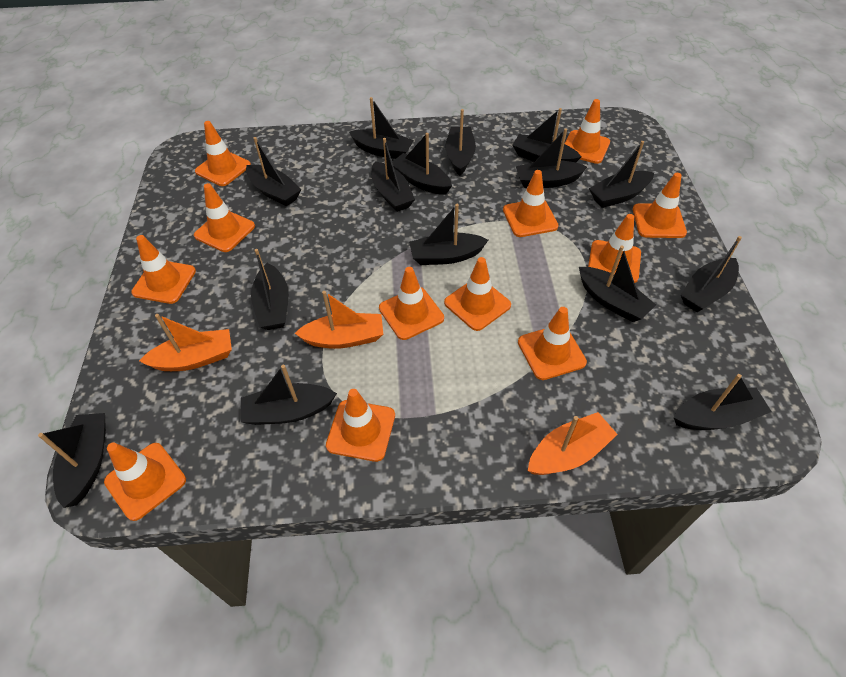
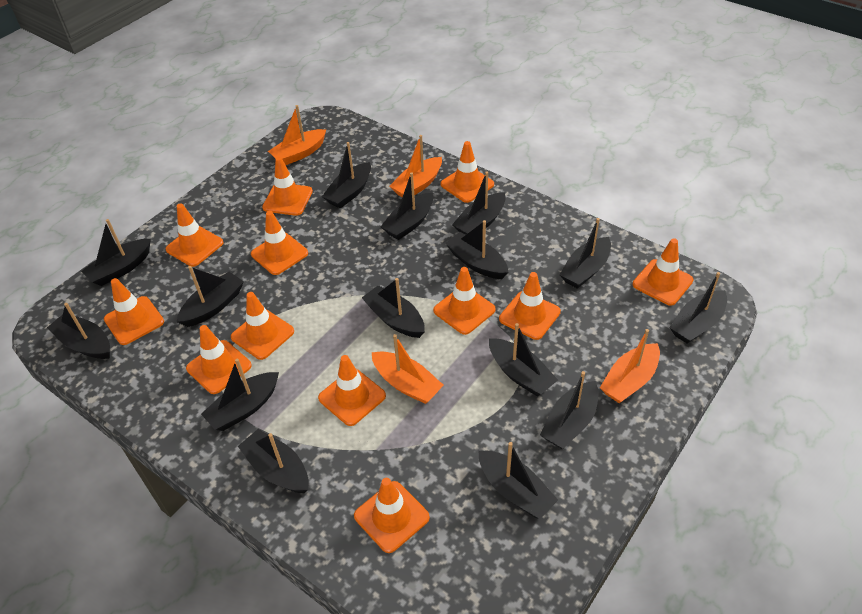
orange boat: 3 -> 4

